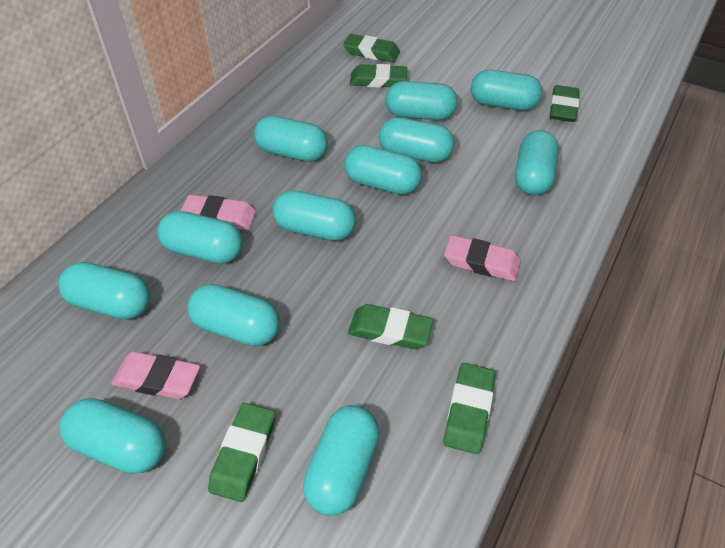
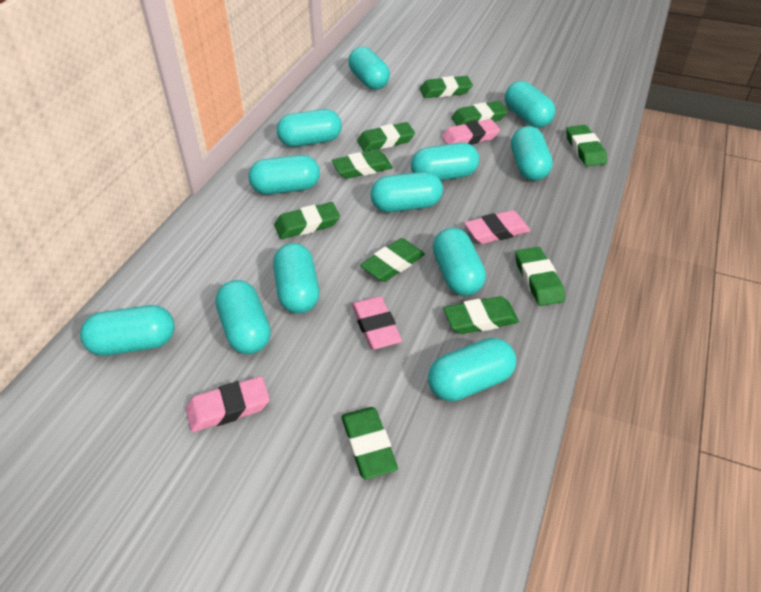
green eraser: 6 -> 10
pink eraser: 3 -> 4

